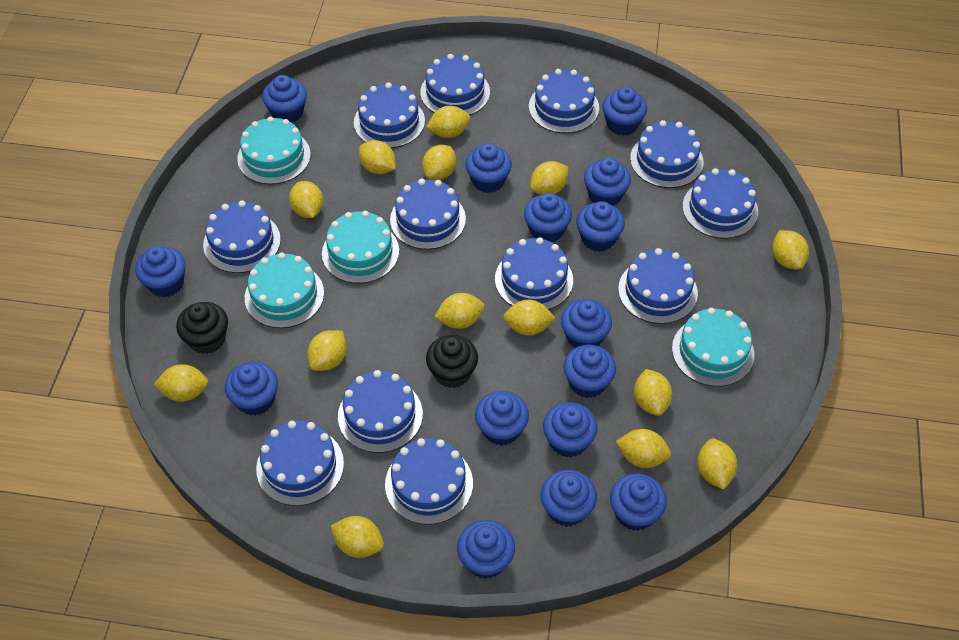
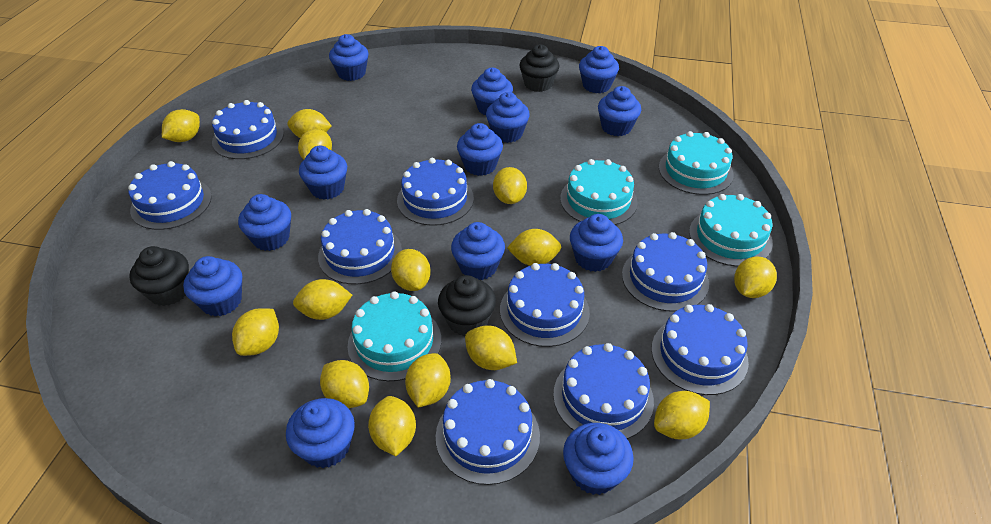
black cupcake: 2 -> 3
blue cake: 12 -> 9
blue cupcake: 15 -> 13

